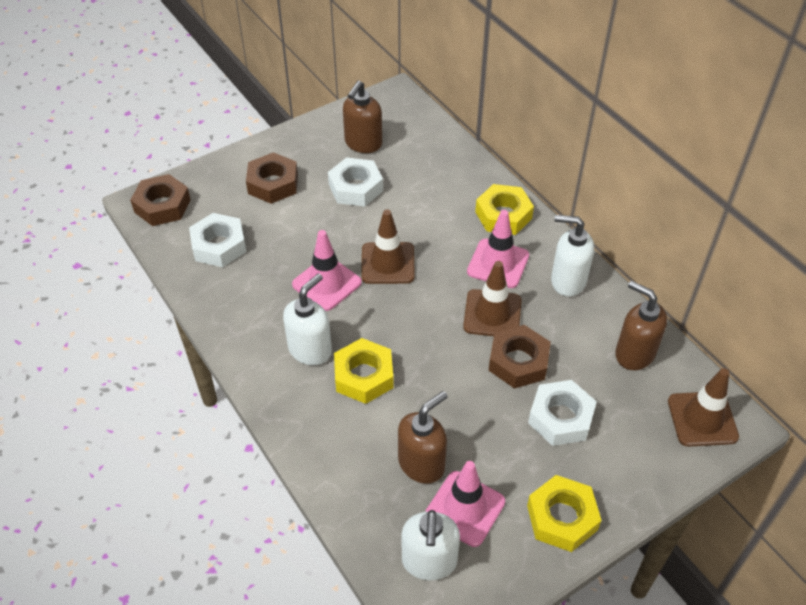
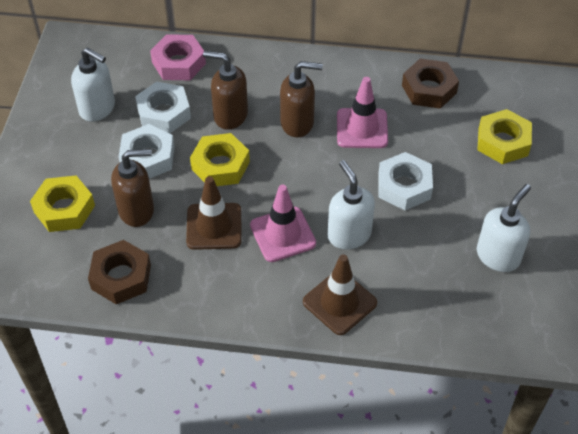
brown nut: 3 -> 2
brown traffic cone: 3 -> 2
pink nut: 0 -> 1
pink traffic cone: 3 -> 2

